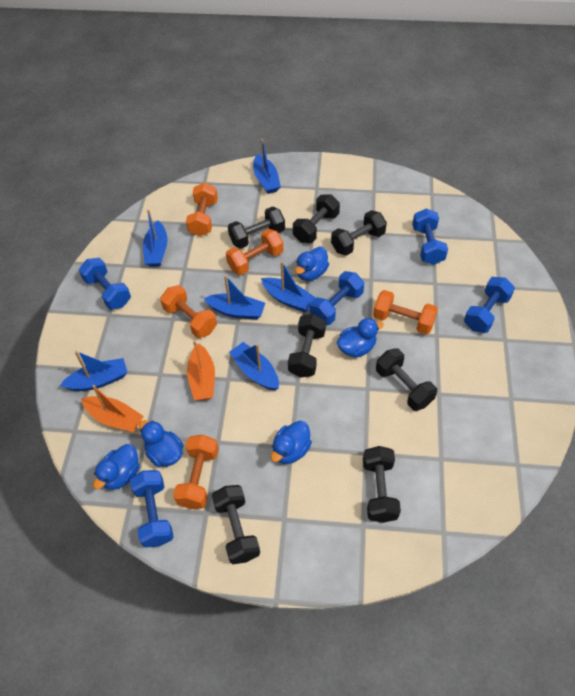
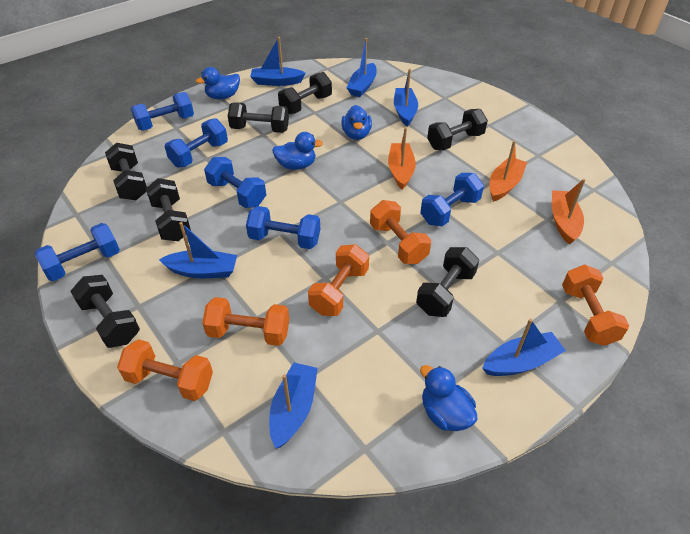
blue duck: 5 -> 4
blue dumbbell: 5 -> 6
orange boat: 2 -> 3

